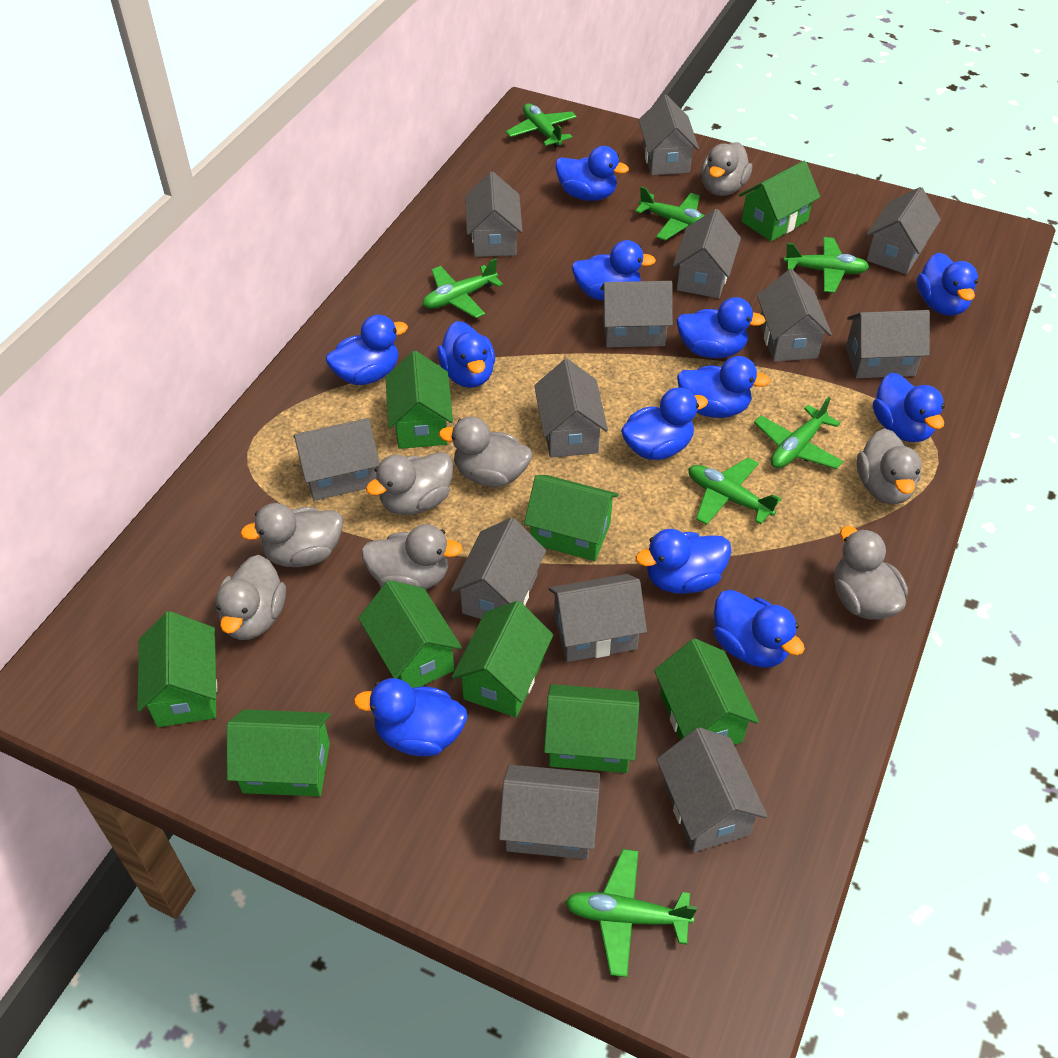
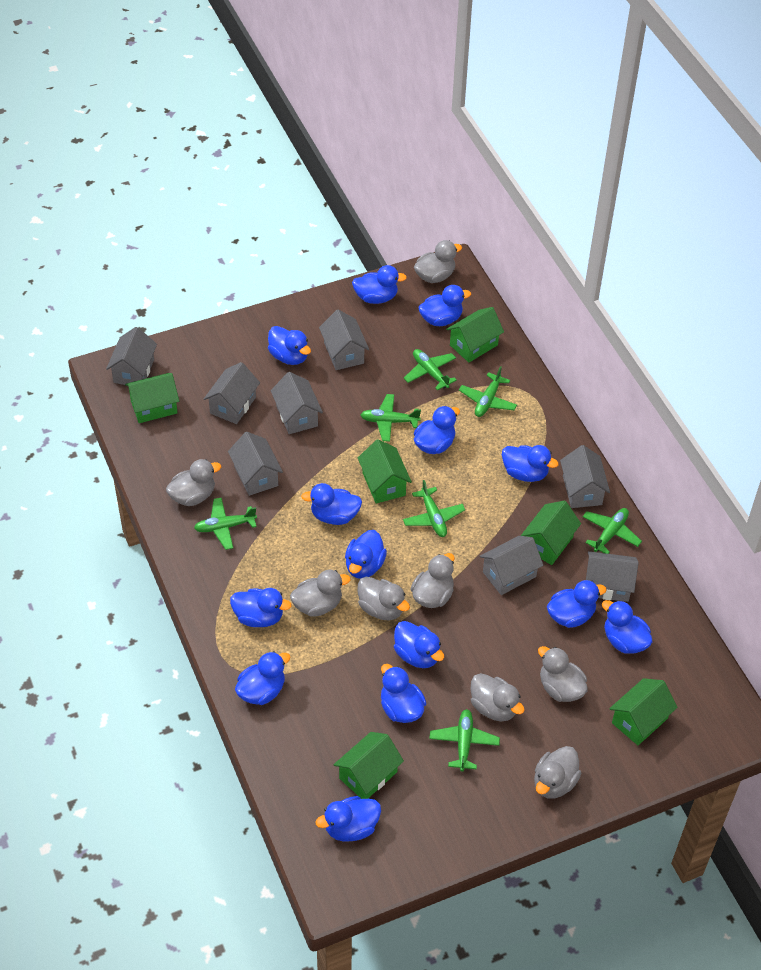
blue duck: 12 -> 14
green house: 9 -> 6
grey house: 13 -> 8

